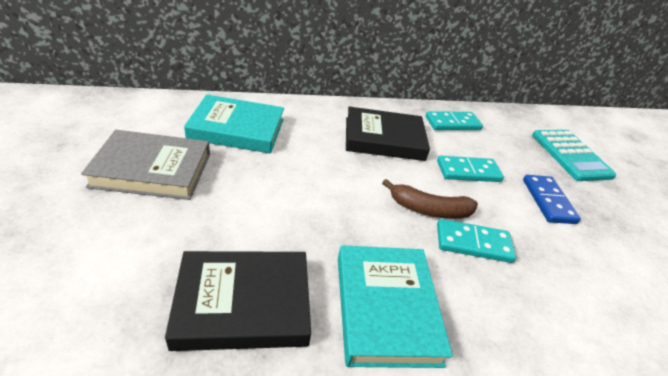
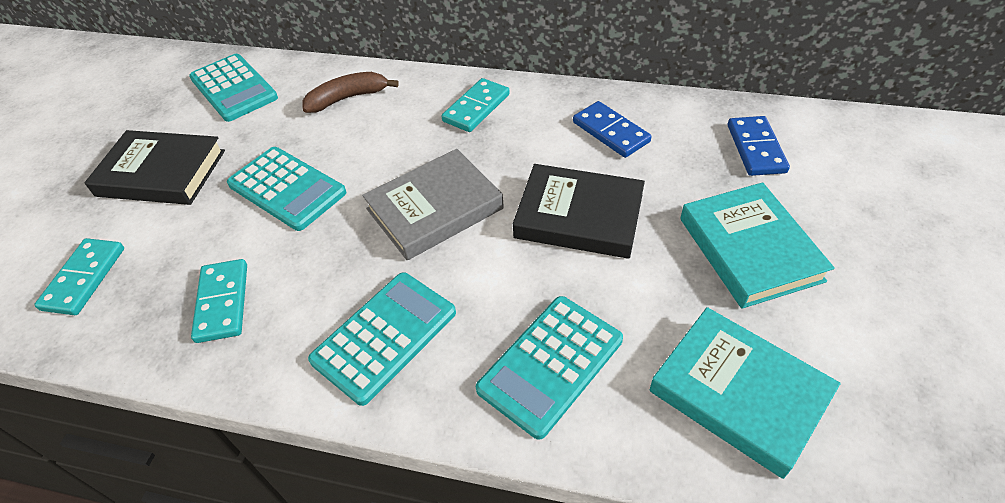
blue domino: 1 -> 2
turquoise calculator: 1 -> 4

